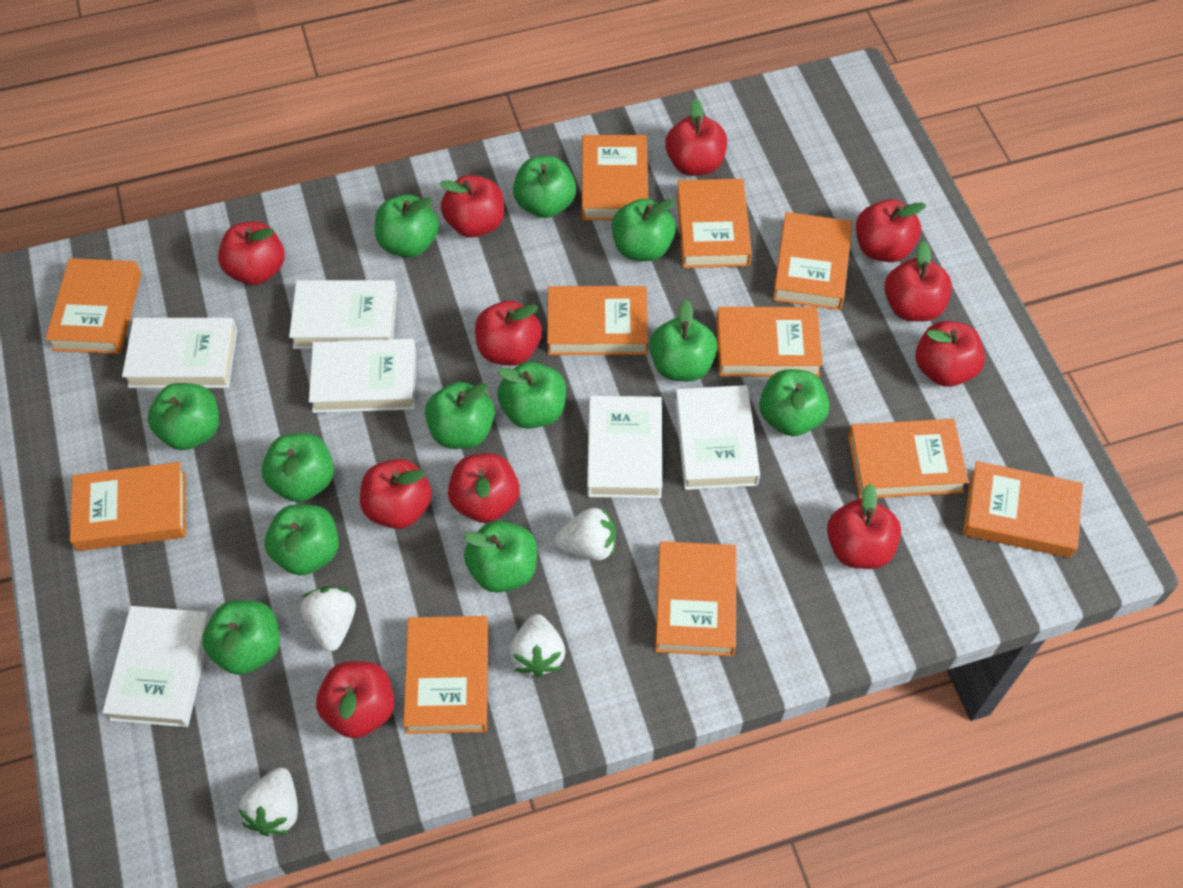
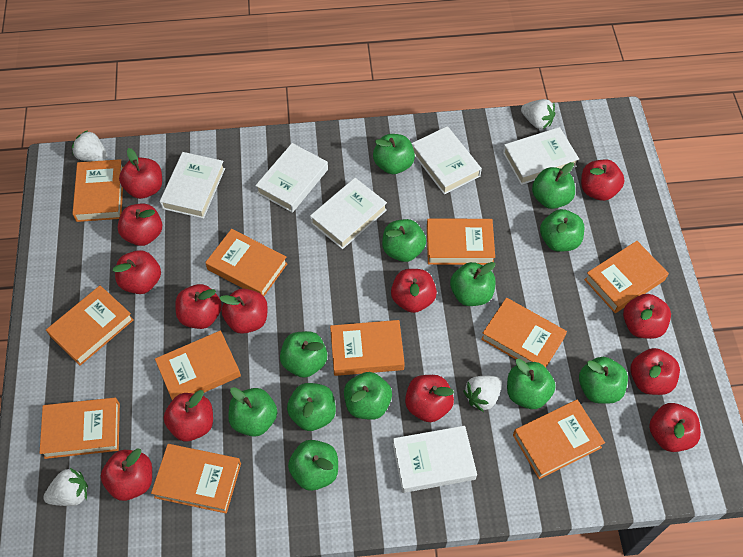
red apple: 11 -> 13

